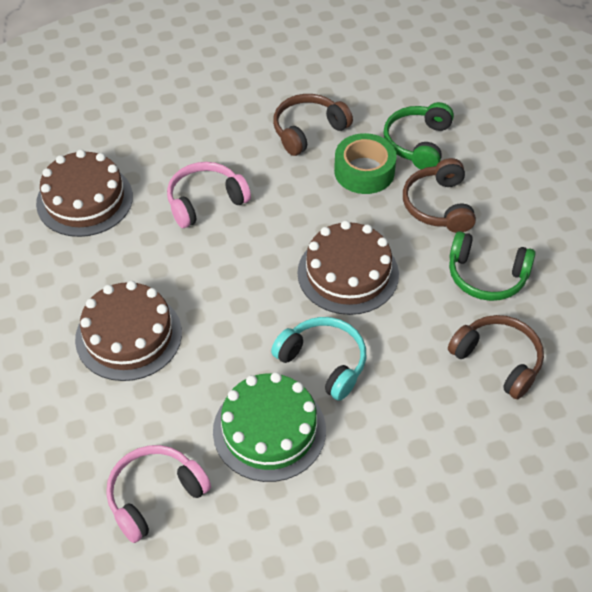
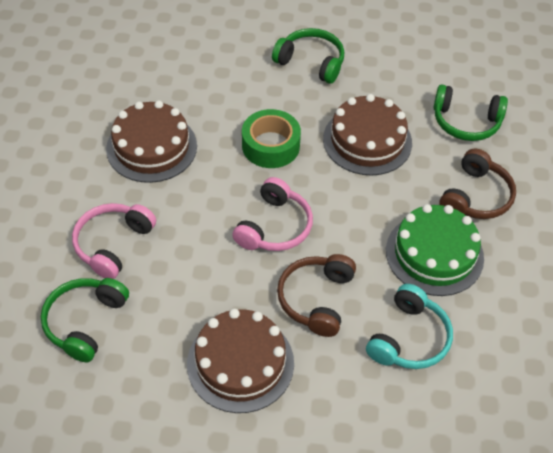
brown headphones: 3 -> 2
green headphones: 2 -> 3

